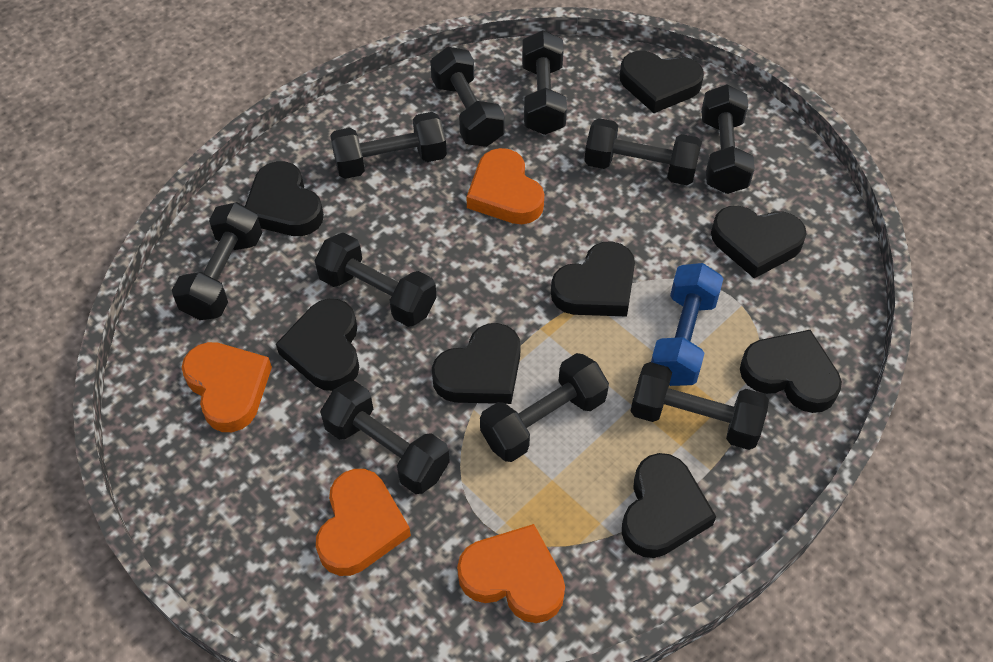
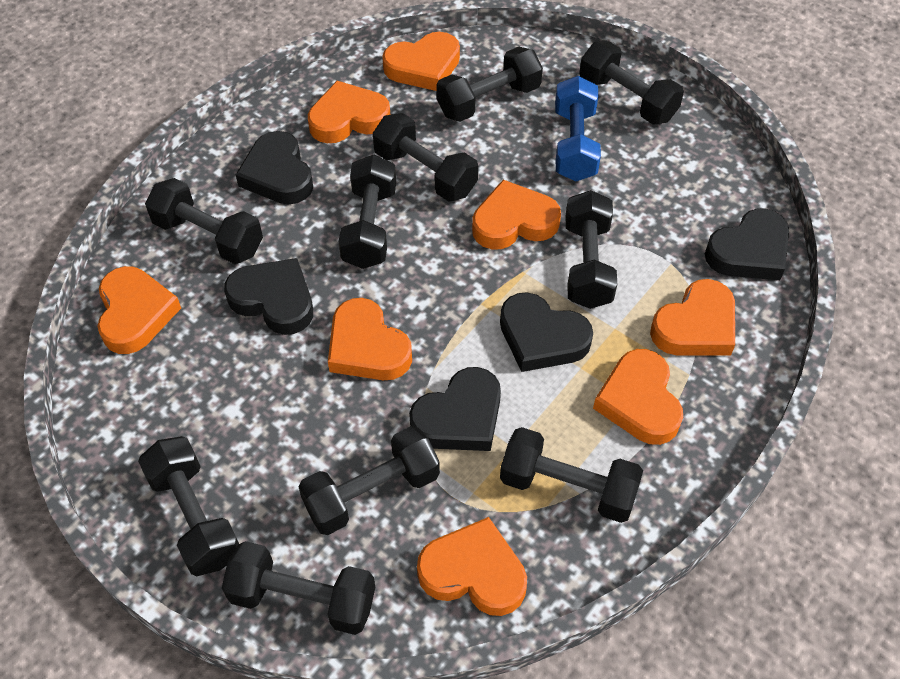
black heart: 8 -> 5
orange heart: 4 -> 8

